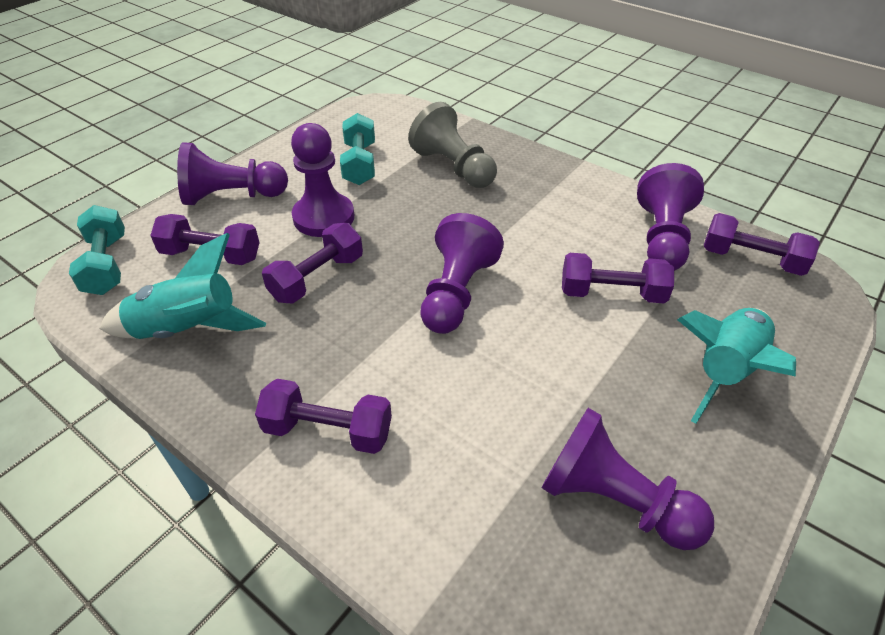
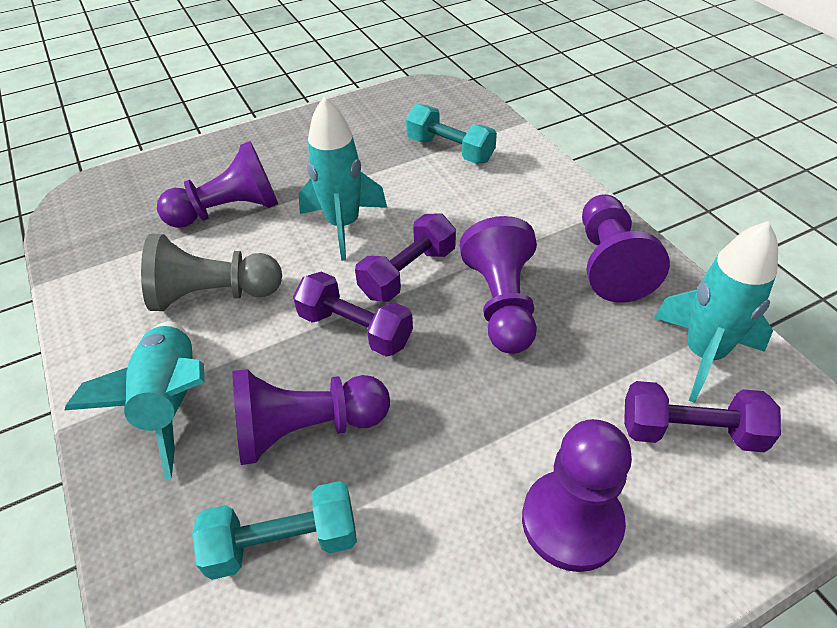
purple dumbbell: 5 -> 3
turquoise rocket: 2 -> 3

